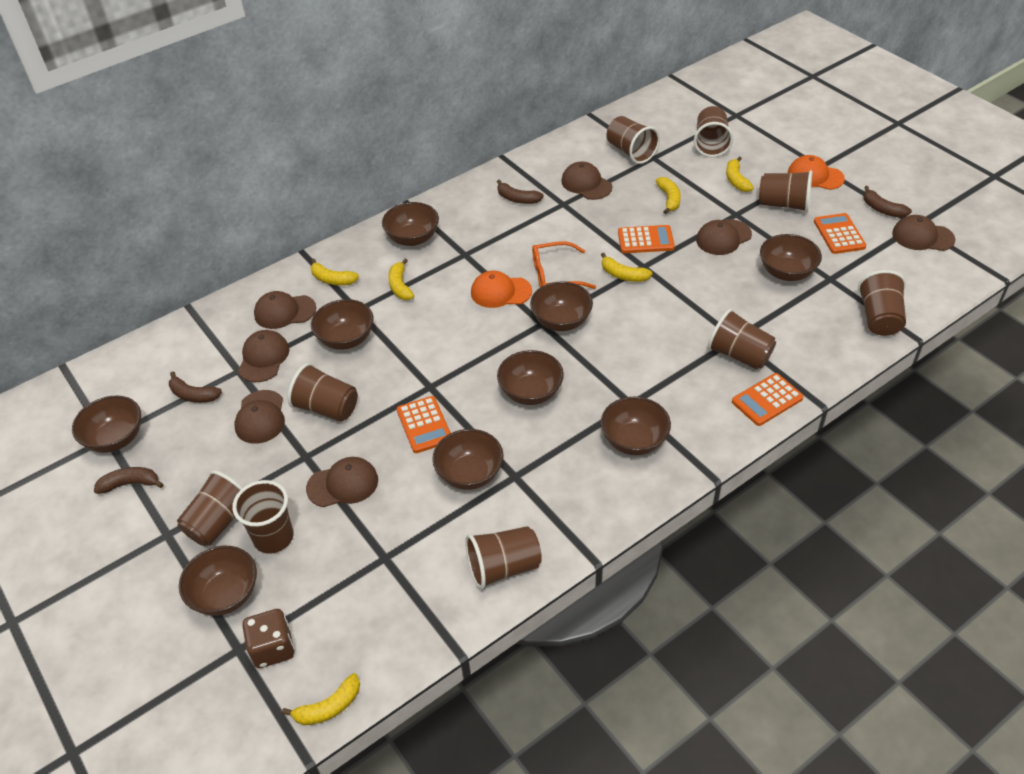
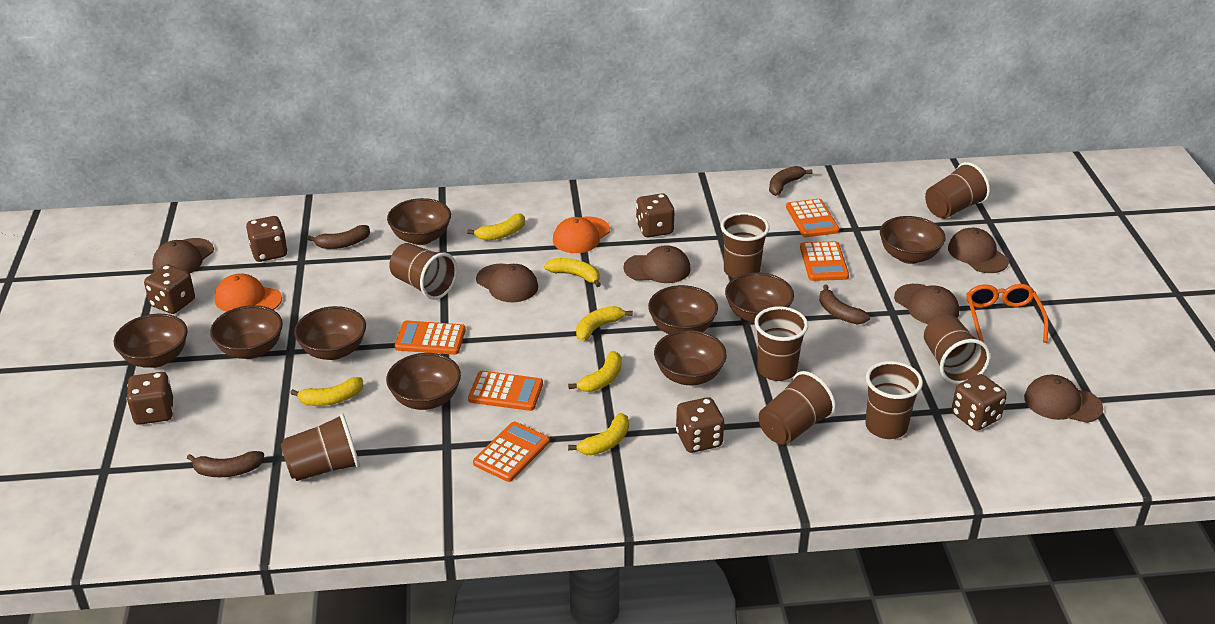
brown cap: 7 -> 6
brown cup: 9 -> 8
brown dice: 1 -> 6
orange calculator: 4 -> 5

